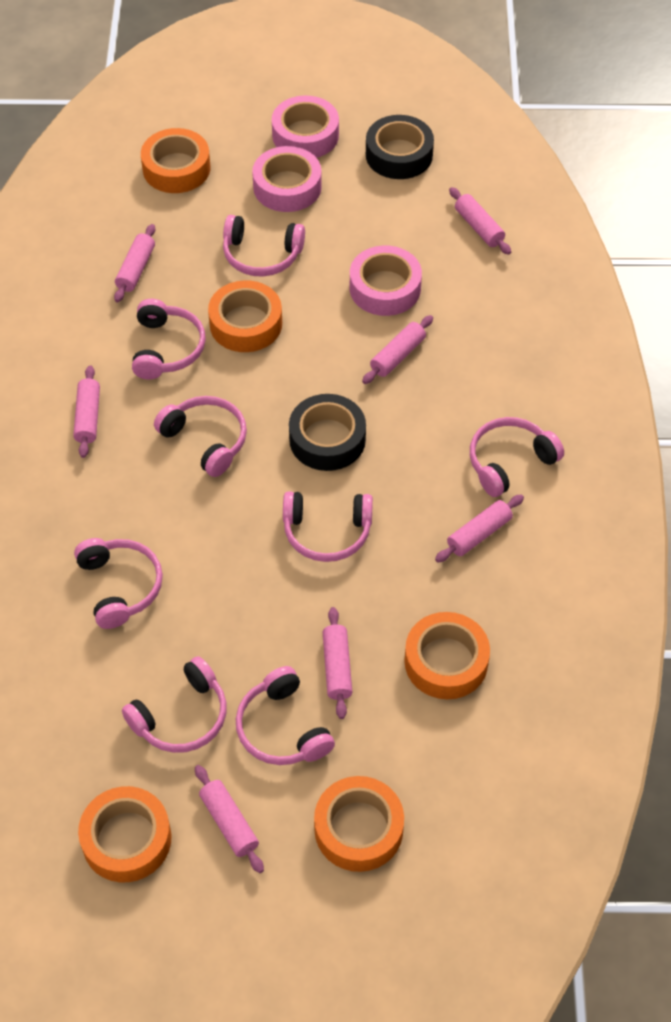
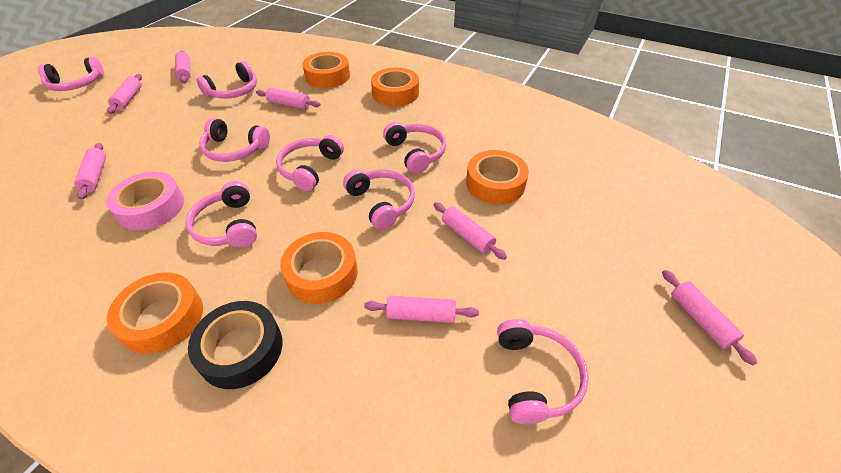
black tape: 2 -> 1
pink tape: 3 -> 1

